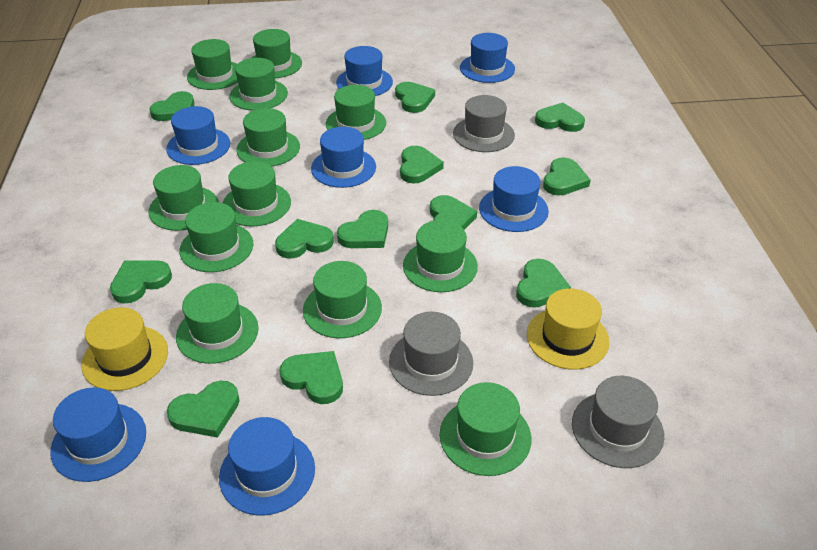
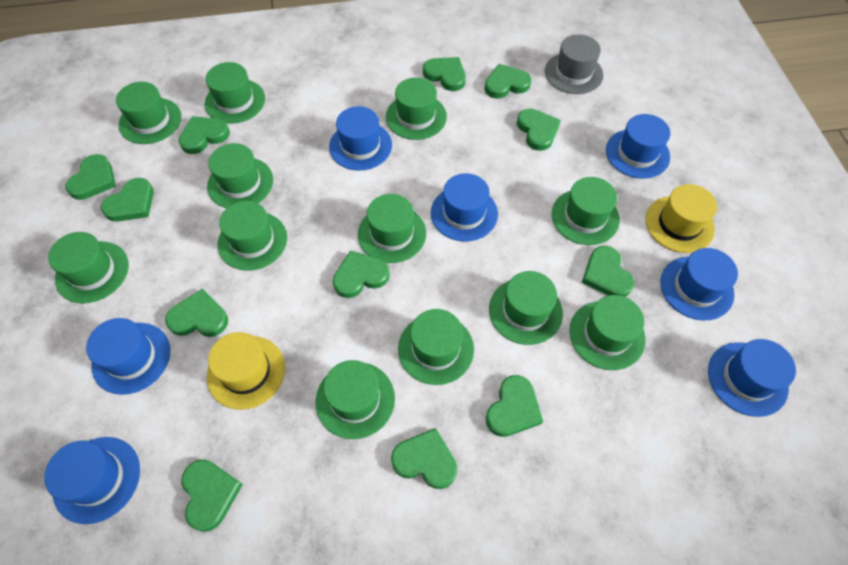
grey hat: 3 -> 1

